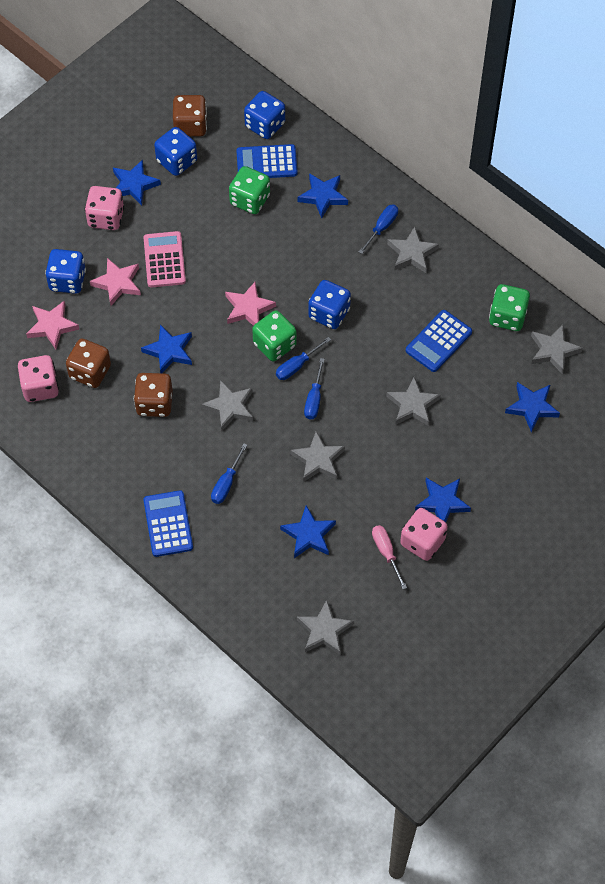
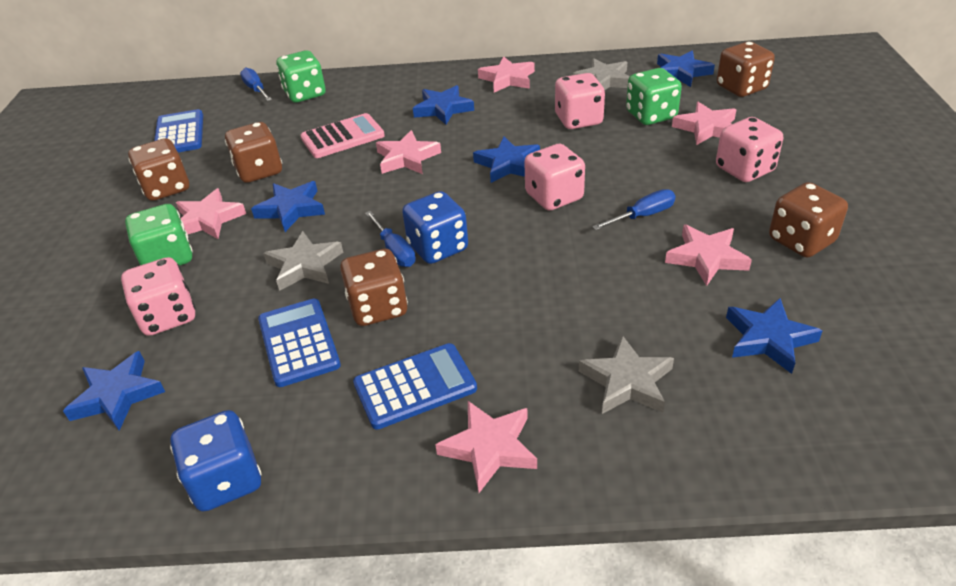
blue dice: 4 -> 2
blue screwdriver: 4 -> 3
brown dice: 3 -> 5
grey star: 6 -> 3
pink dice: 3 -> 4
pink screwdriver: 1 -> 0
pink star: 3 -> 6

